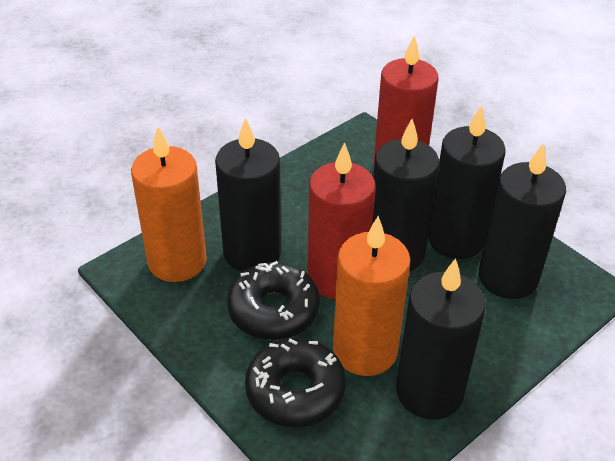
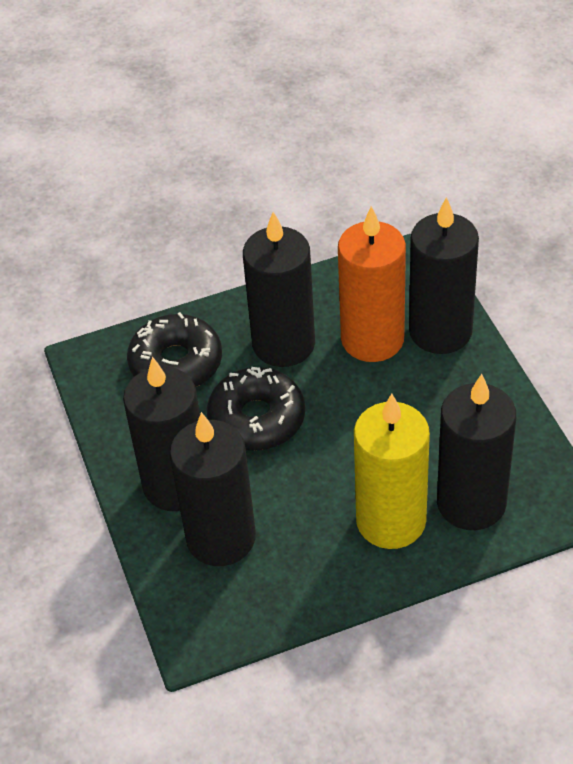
orange candle: 2 -> 1
red candle: 2 -> 0
yellow candle: 0 -> 1

